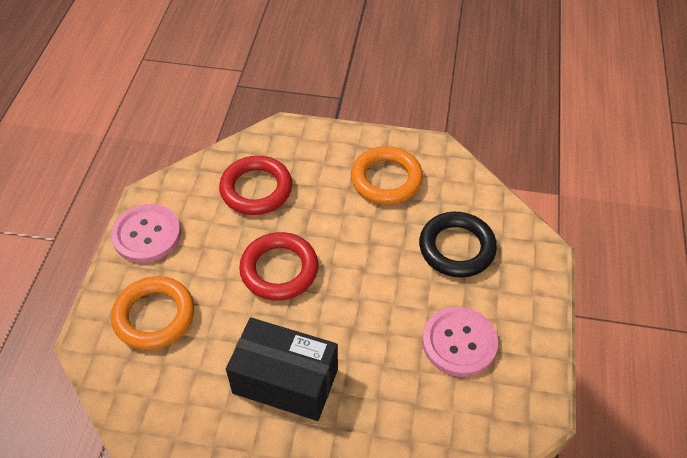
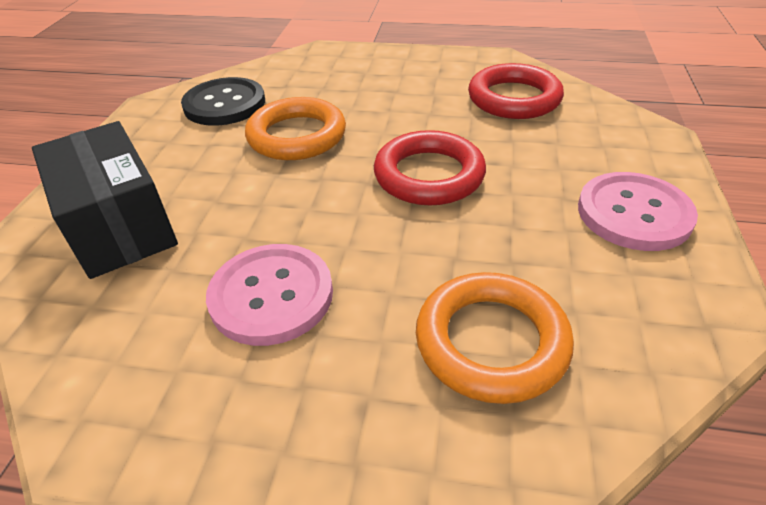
black button: 0 -> 1
black ring: 1 -> 0

